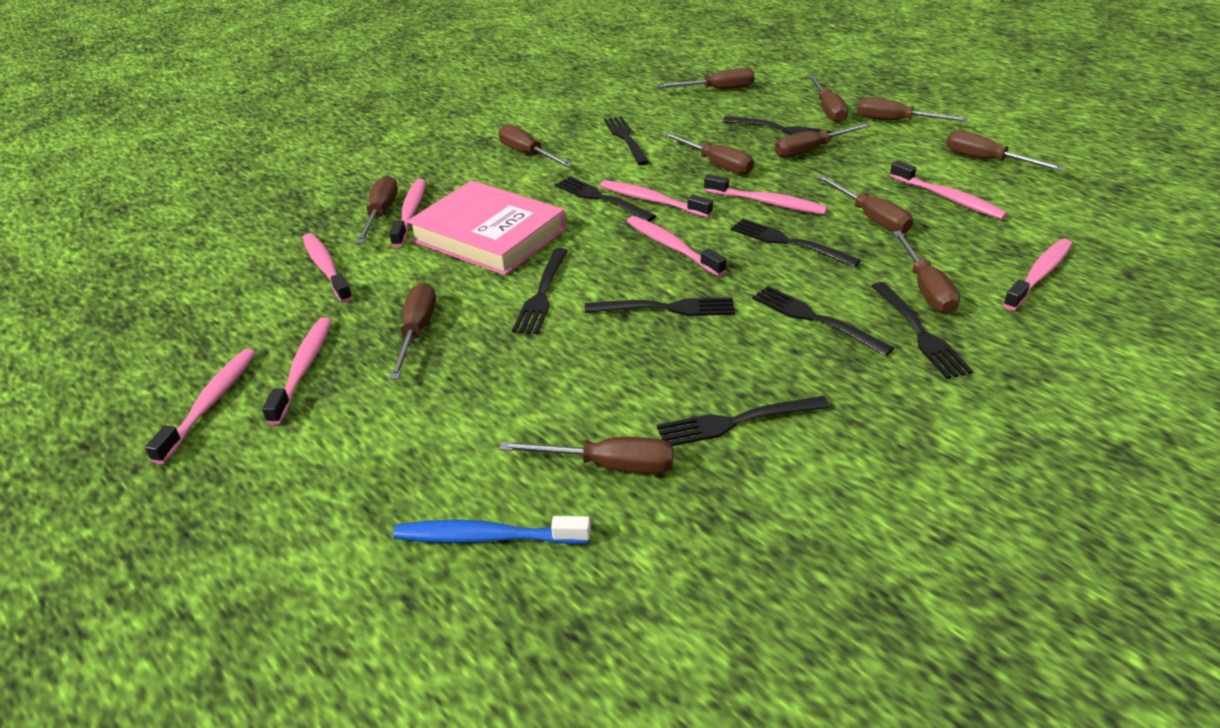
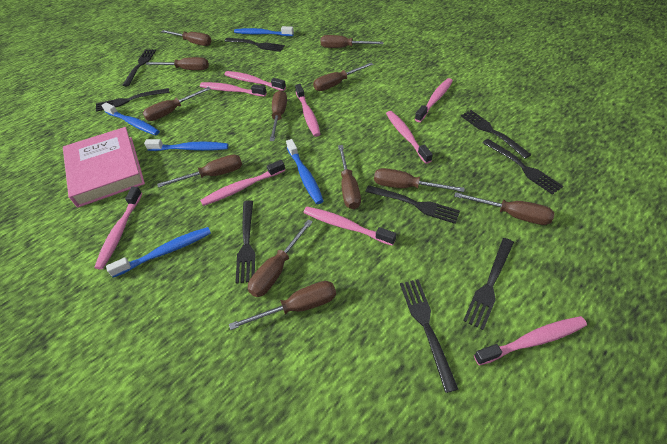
blue toothbrush: 1 -> 5

